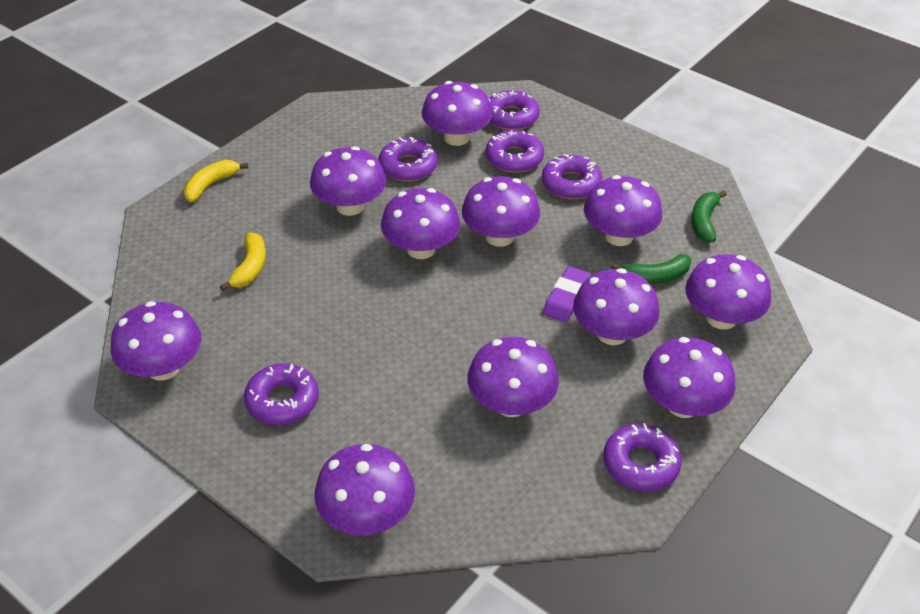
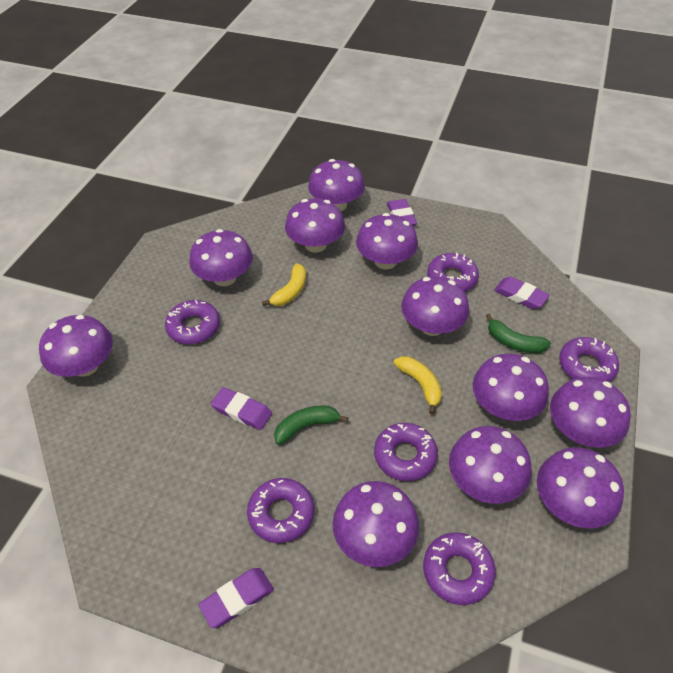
purple eraser: 1 -> 4

